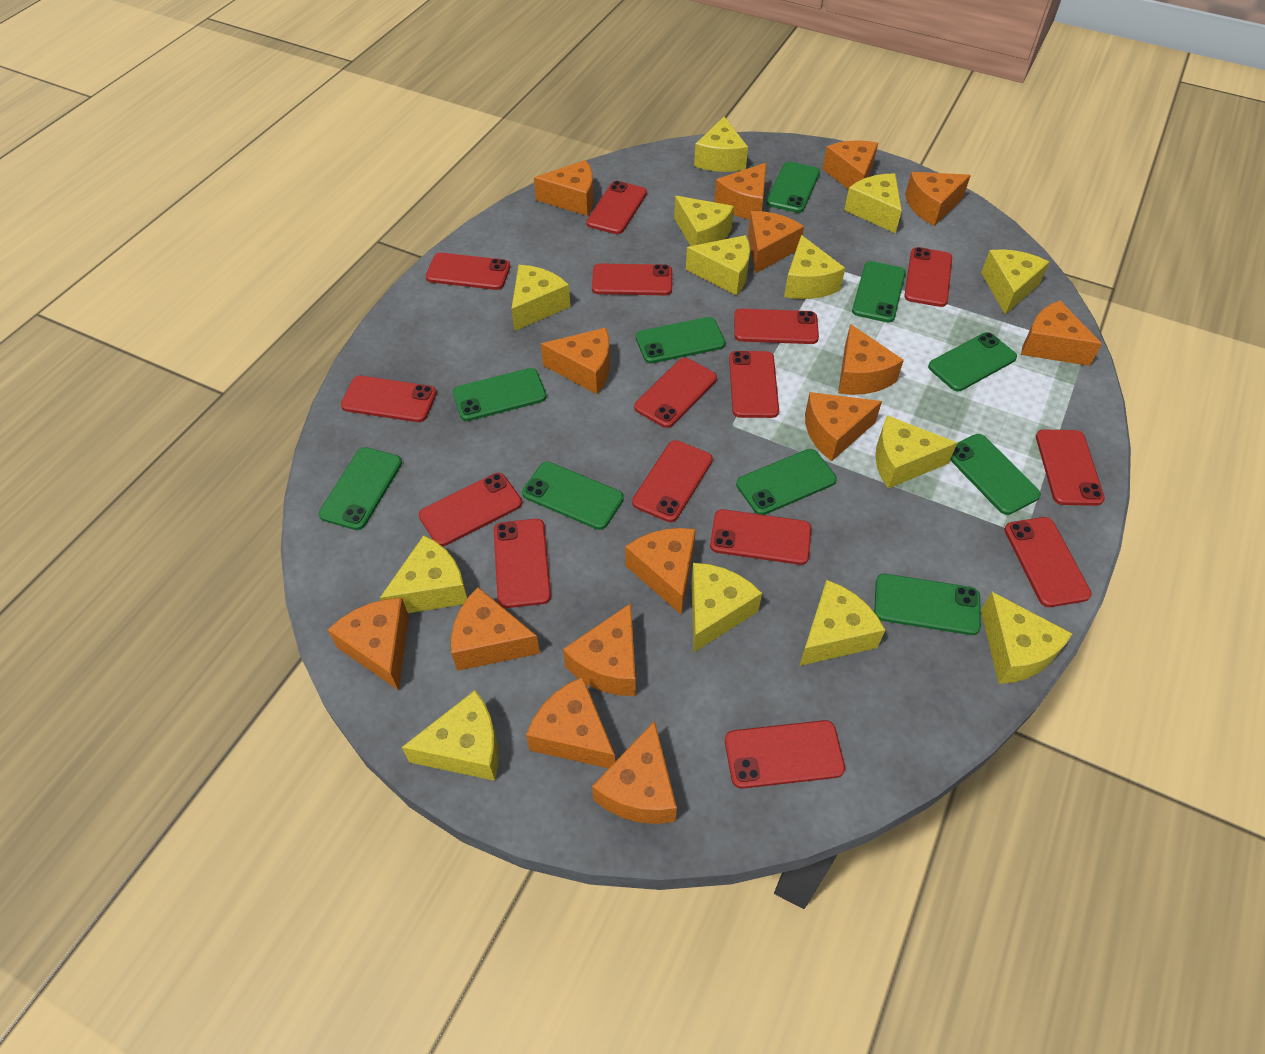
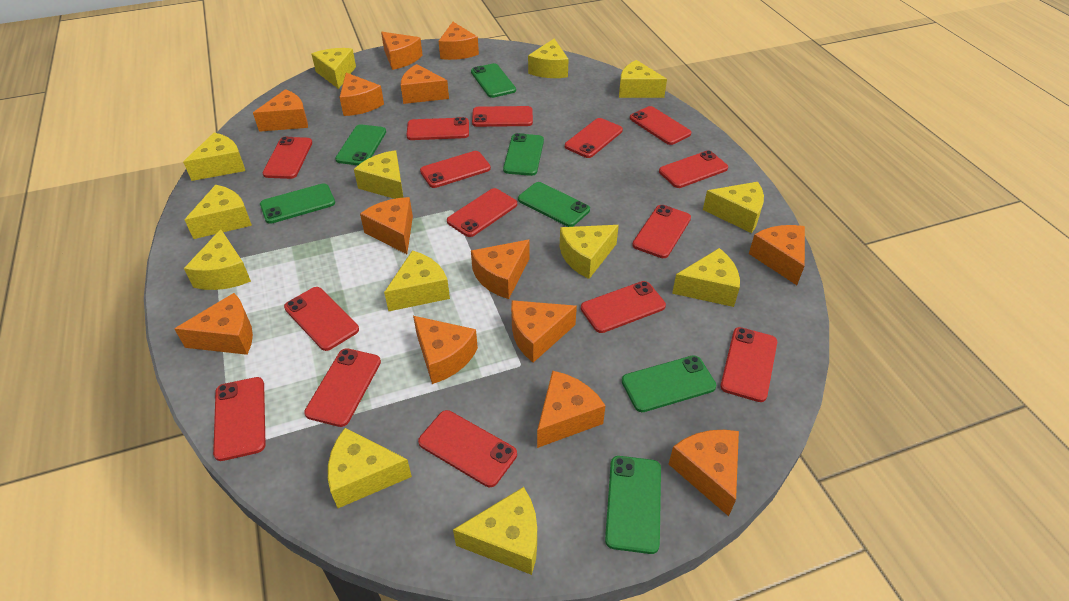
green phone: 10 -> 7
orange cheese: 15 -> 13

